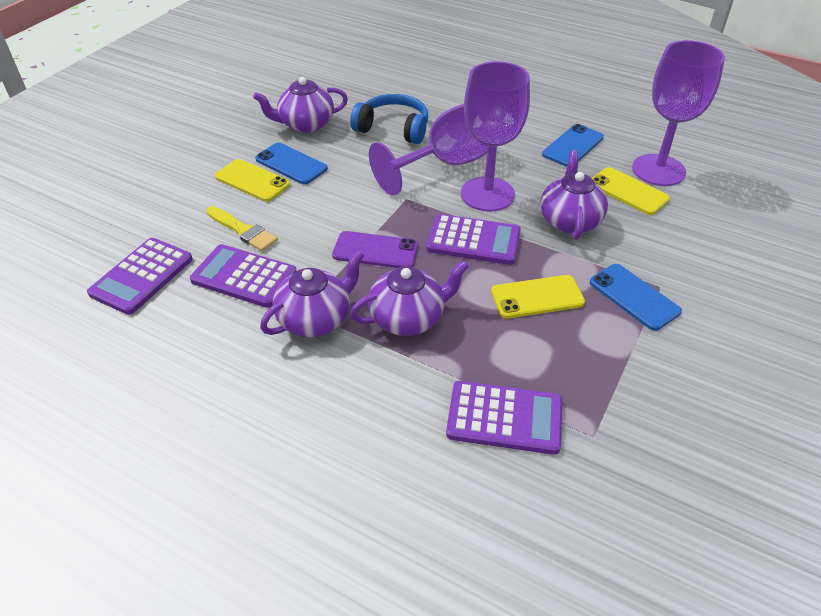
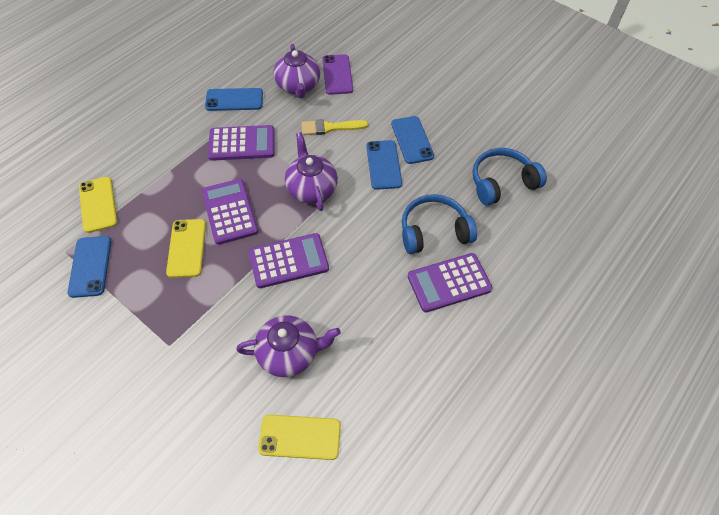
blue headphones: 1 -> 2
blue phone: 3 -> 4
purple goblet: 3 -> 0
purple teapot: 4 -> 3

